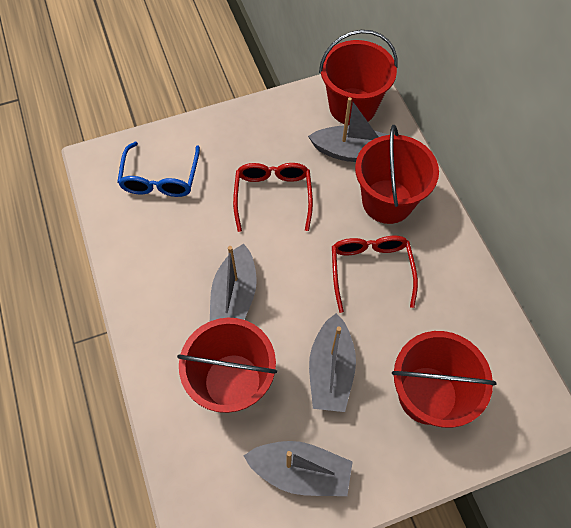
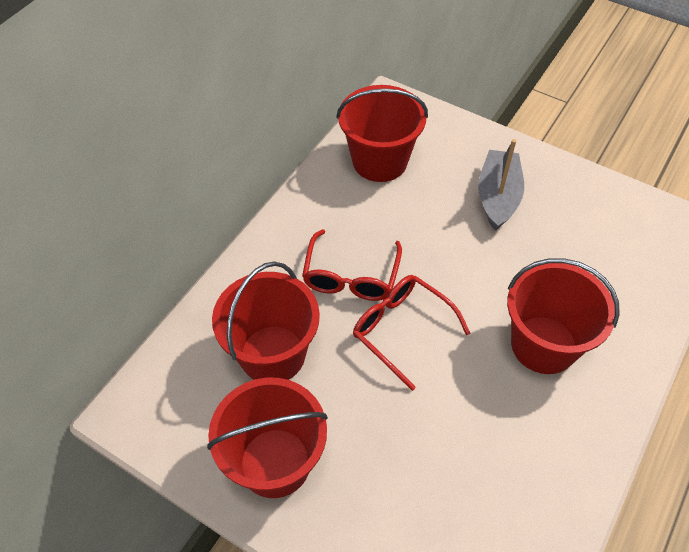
blue glasses: 1 -> 0
grey boat: 4 -> 1

